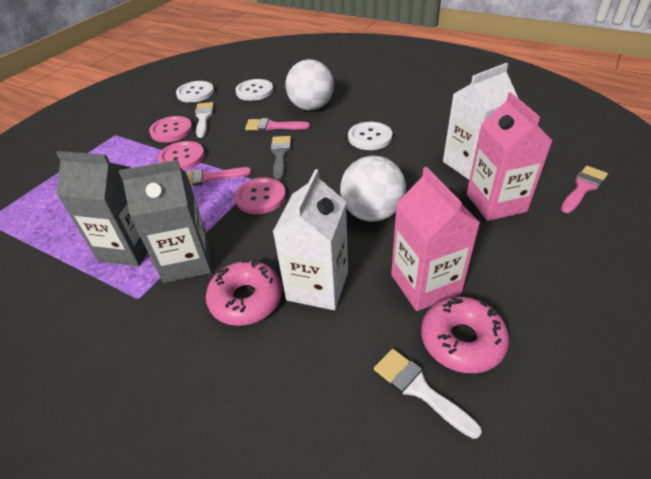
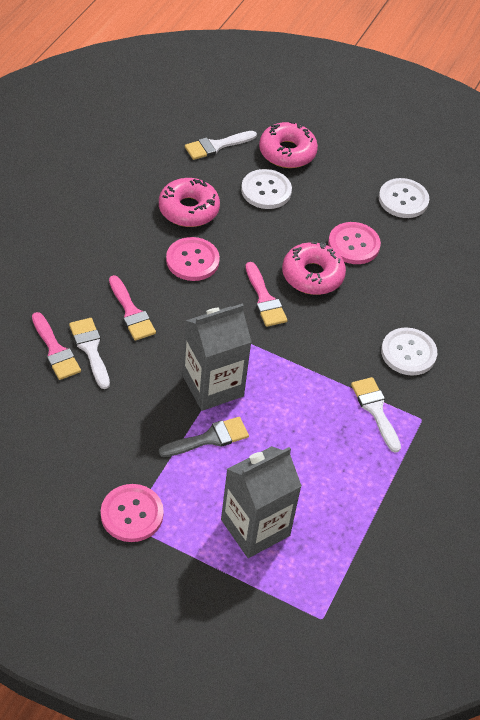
pink carton: 2 -> 0
pink donut: 2 -> 3
white ball: 2 -> 0
white brush: 2 -> 3
white carton: 2 -> 0

